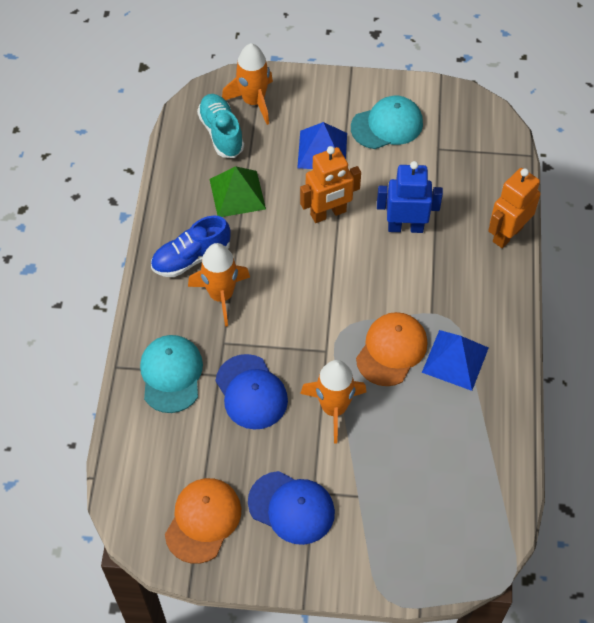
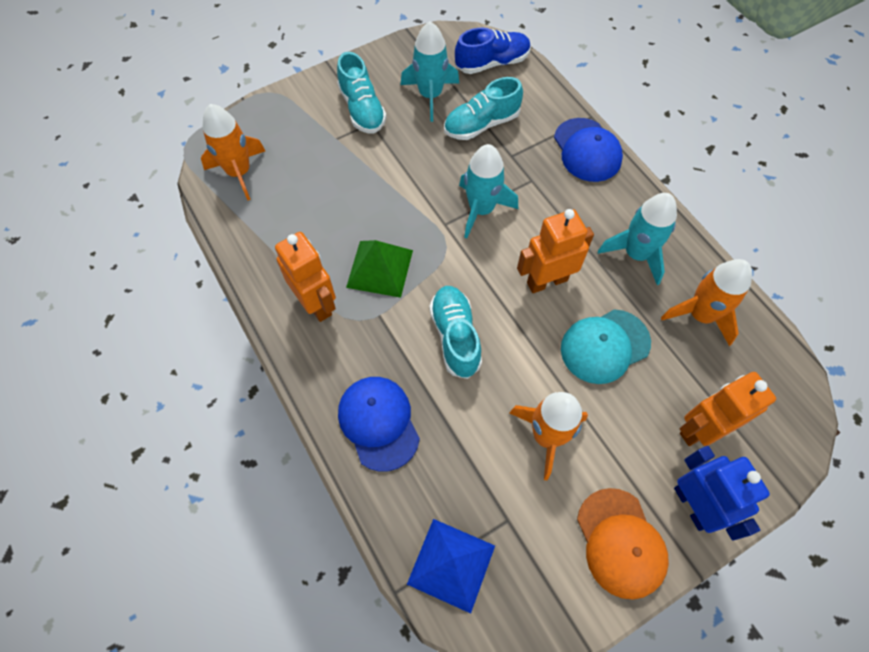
blue pyramid: 2 -> 1
orange cap: 2 -> 1
orange robot: 2 -> 3
turquoise cap: 2 -> 1
turquoise rocket: 0 -> 3
turquoise shoe: 1 -> 3

